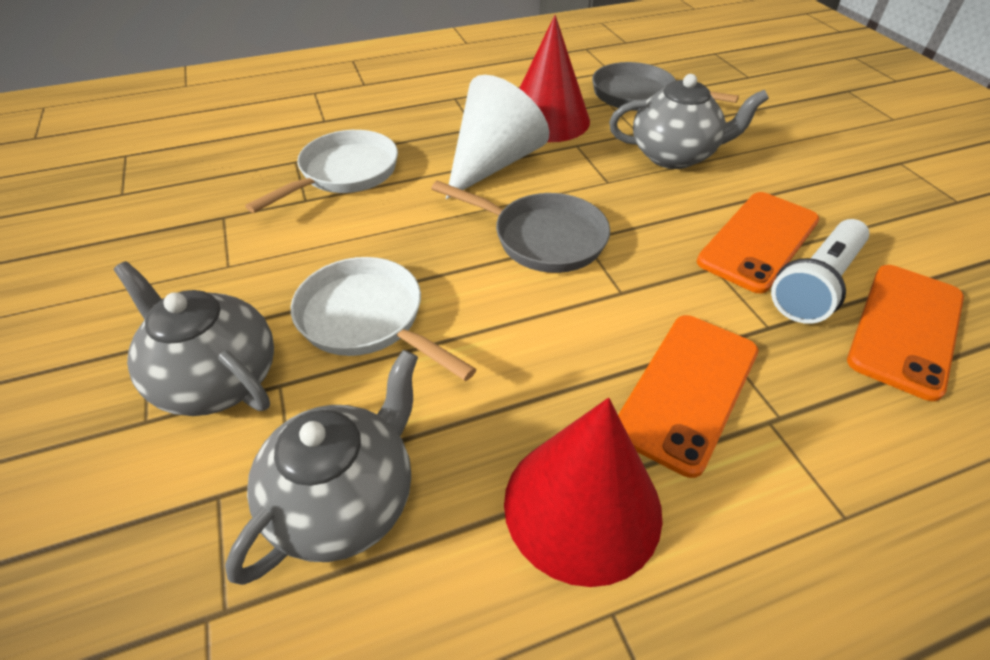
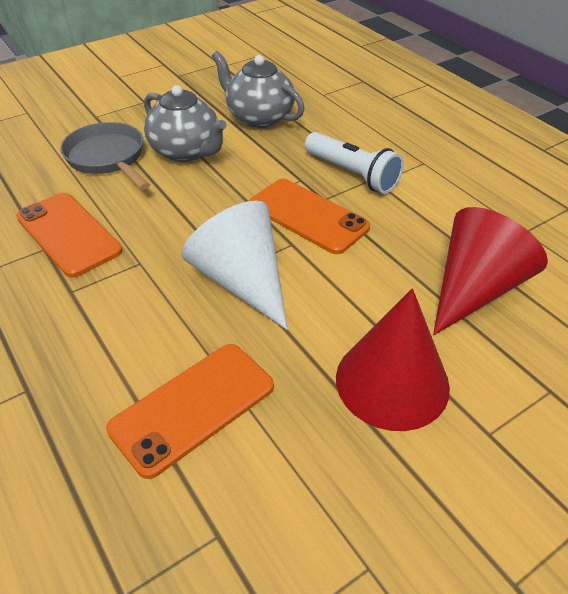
grey pan: 2 -> 1
grey teapot: 3 -> 2
white pan: 2 -> 0

